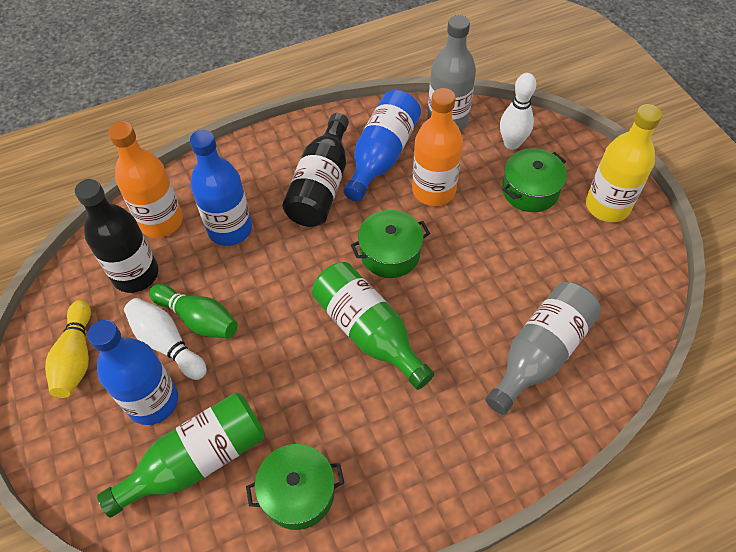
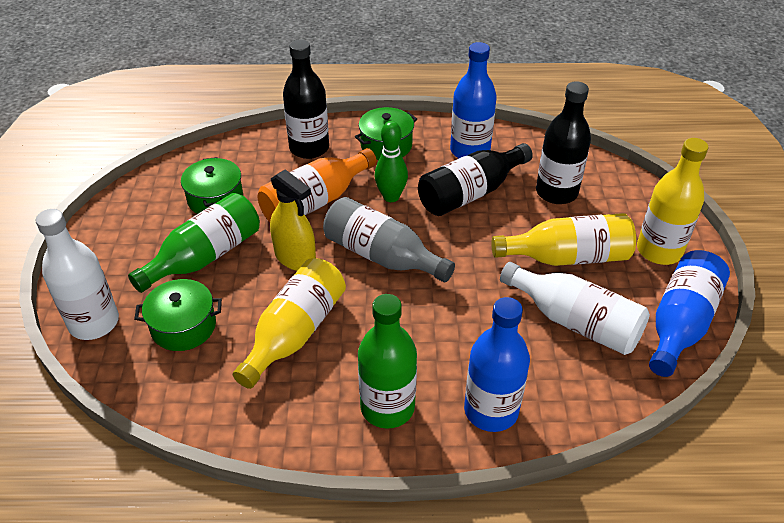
black bottle: 2 -> 3
grey bottle: 2 -> 1
orange bottle: 2 -> 1
white bottle: 0 -> 2
white bowling pin: 2 -> 0
yellow bottle: 1 -> 3
yellow bowling pin: 1 -> 0
yellow spray bottle: 0 -> 1

